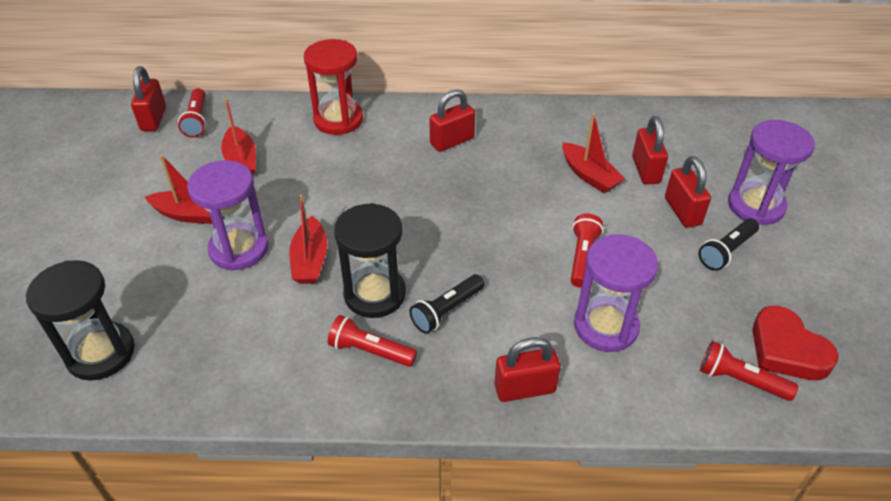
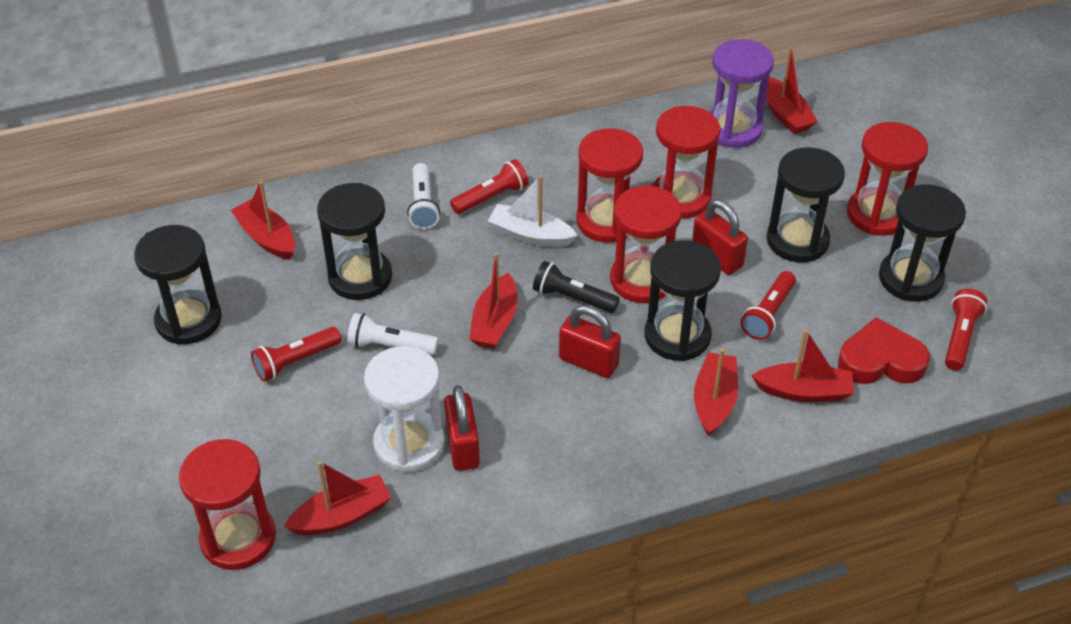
black flashlight: 2 -> 1
black hourglass: 2 -> 5
purple hourglass: 3 -> 1
red boat: 4 -> 6
red hourglass: 1 -> 5
red padlock: 5 -> 3
white boat: 0 -> 1
white flashlight: 0 -> 2
white hourglass: 0 -> 1

